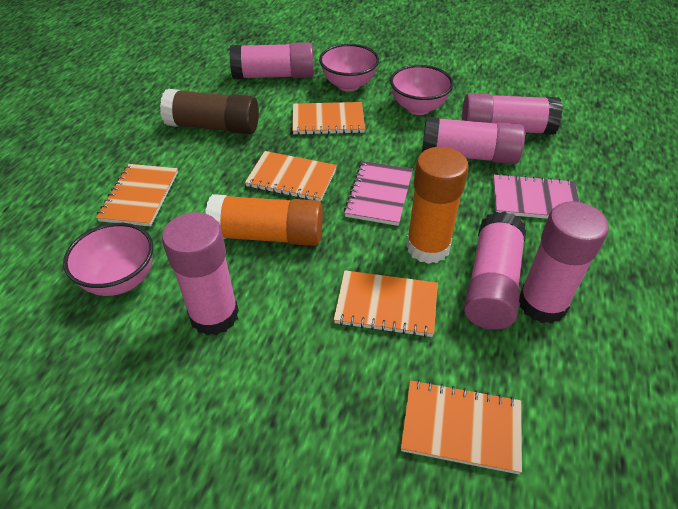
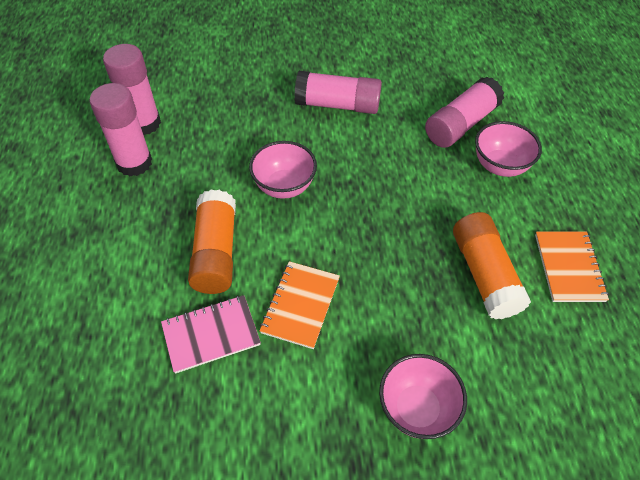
brown glue stick: 1 -> 0
orange notebook: 5 -> 2
pink glue stick: 6 -> 4
pink notebook: 2 -> 1

